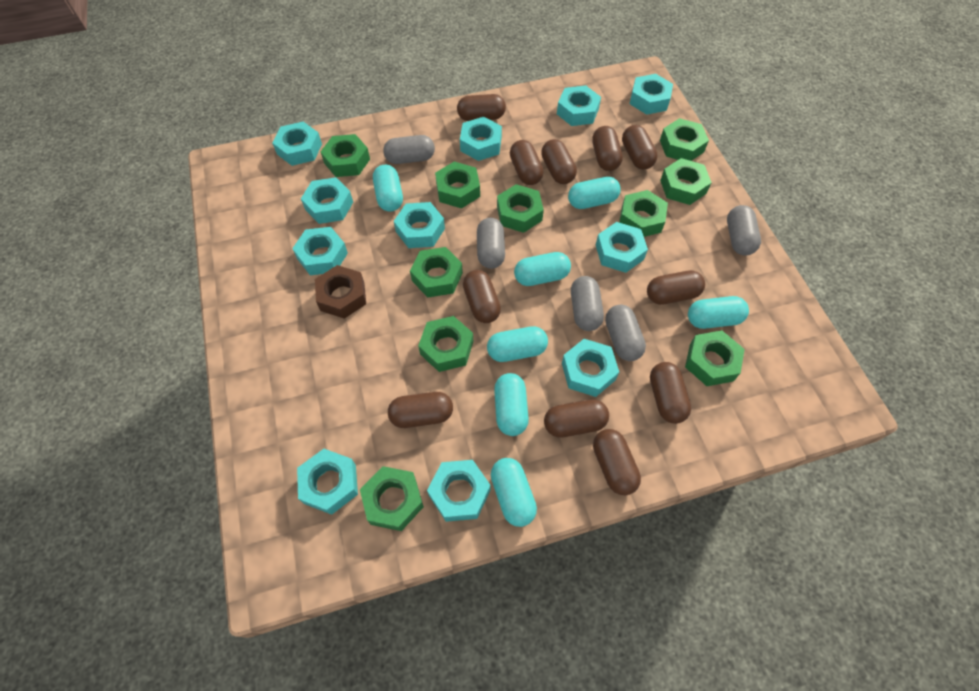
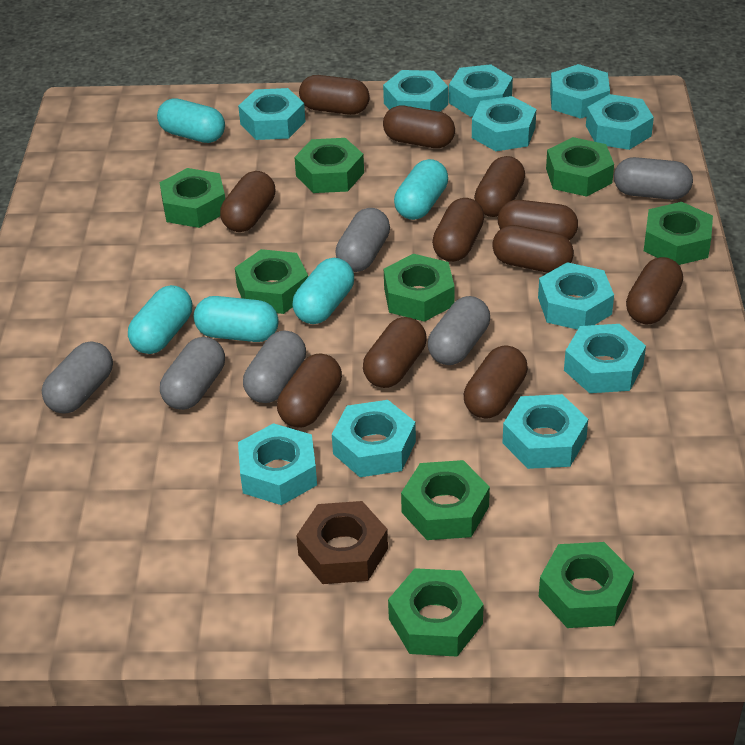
green nut: 10 -> 9
grey capsule: 5 -> 6
turquoise capsule: 7 -> 5

